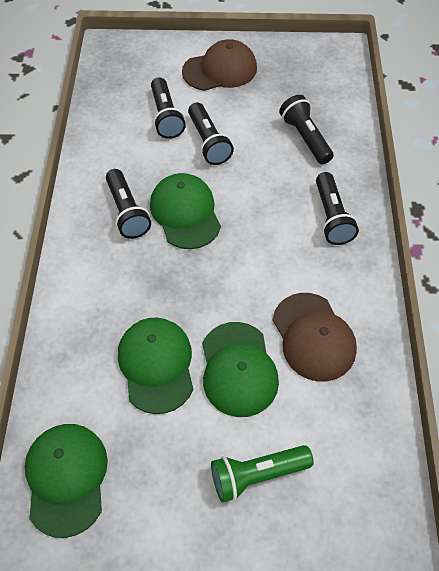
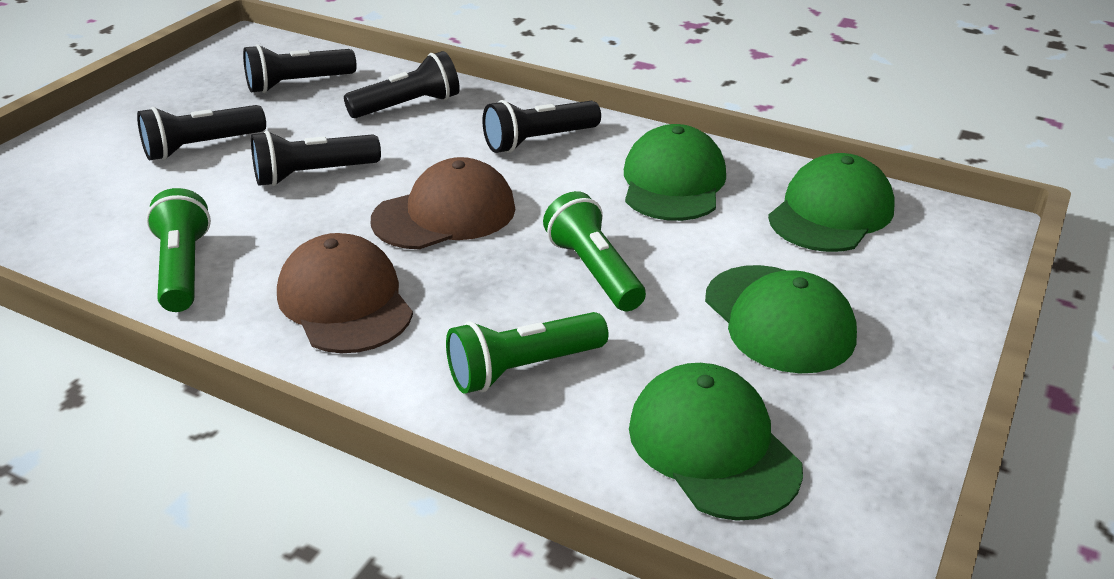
green flashlight: 1 -> 3

